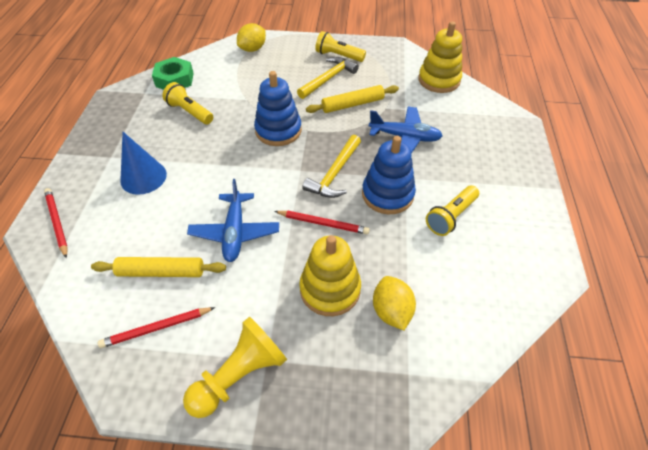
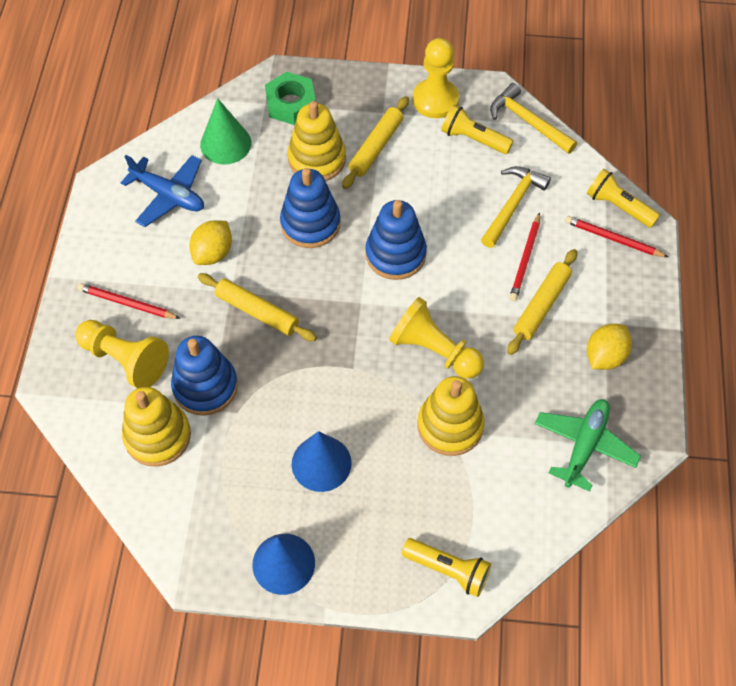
blue cone: 1 -> 2
blue plane: 2 -> 1
blue stacking toy: 2 -> 3
green cone: 0 -> 1
green plane: 0 -> 1
yellow pawn: 1 -> 3
yellow rolling pin: 2 -> 3
yellow stacking toy: 2 -> 3

